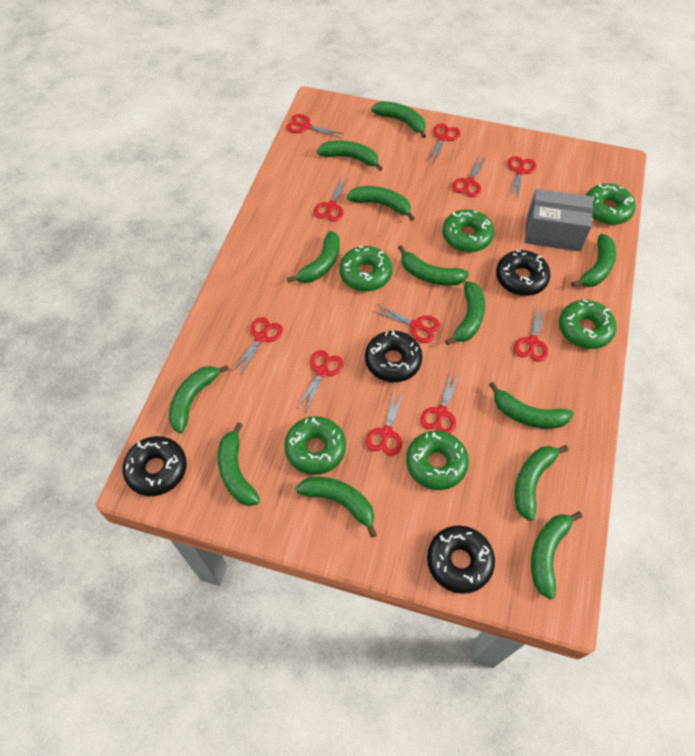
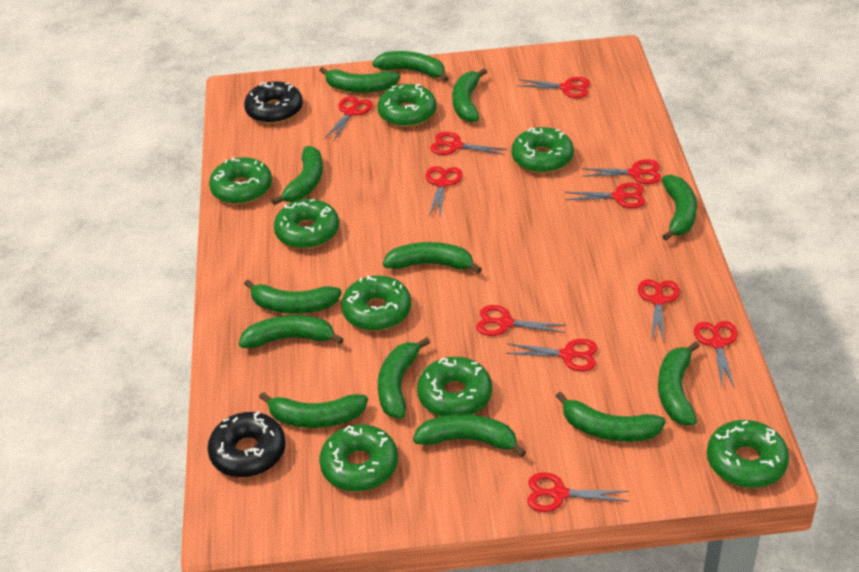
black donut: 4 -> 2
green donut: 6 -> 8
grey box: 1 -> 0

